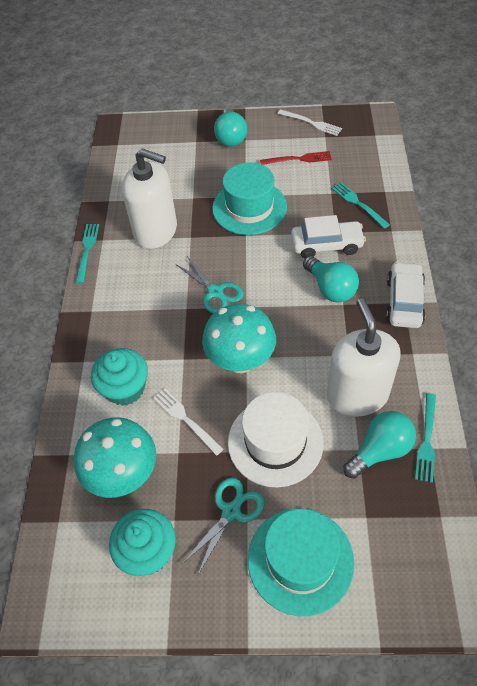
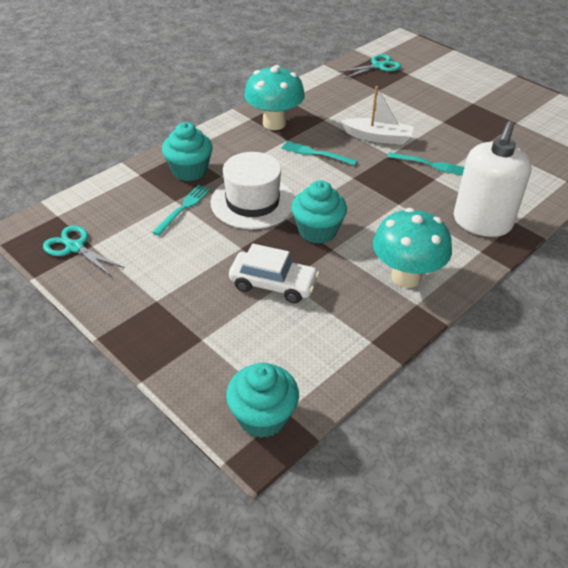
red fork: 1 -> 0
turquoise cupcake: 2 -> 3
turquoise hat: 2 -> 0
turquoise light bulb: 3 -> 0
white boat: 0 -> 1
white car: 2 -> 1
white fork: 2 -> 0
white soap dispenser: 2 -> 1

